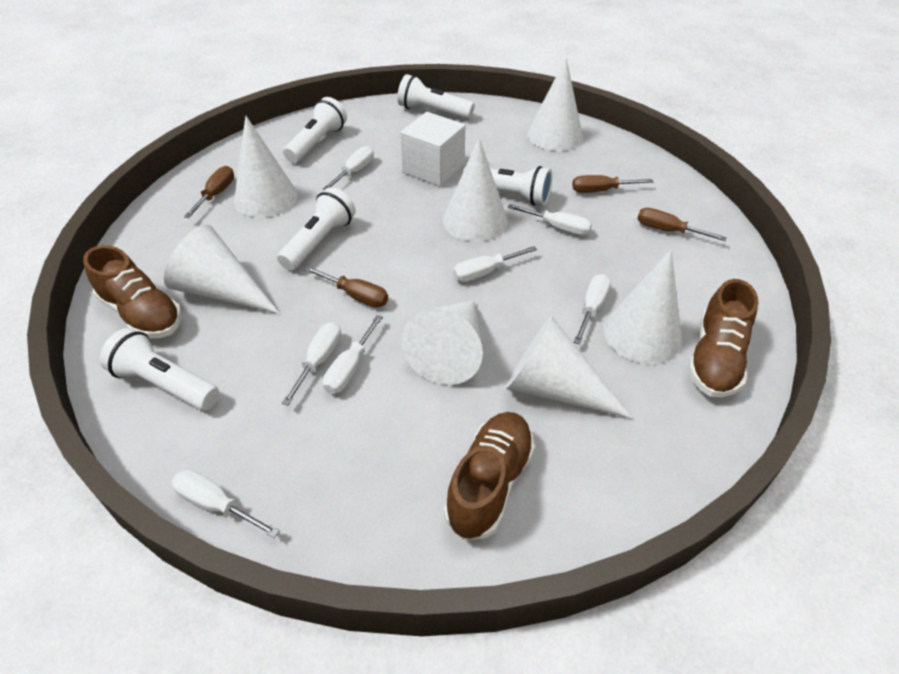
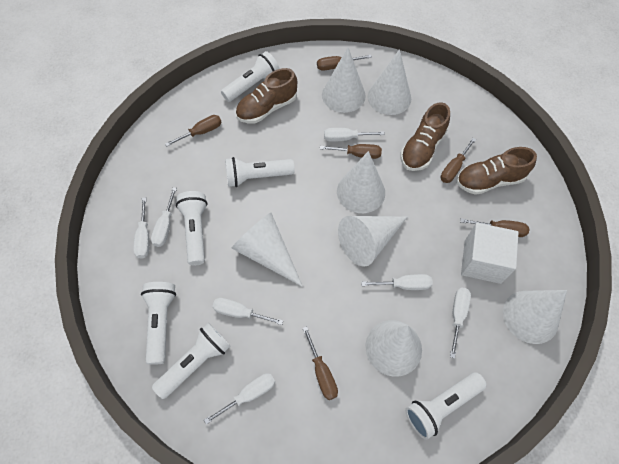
brown screwdriver: 4 -> 6
white flashlight: 5 -> 6

